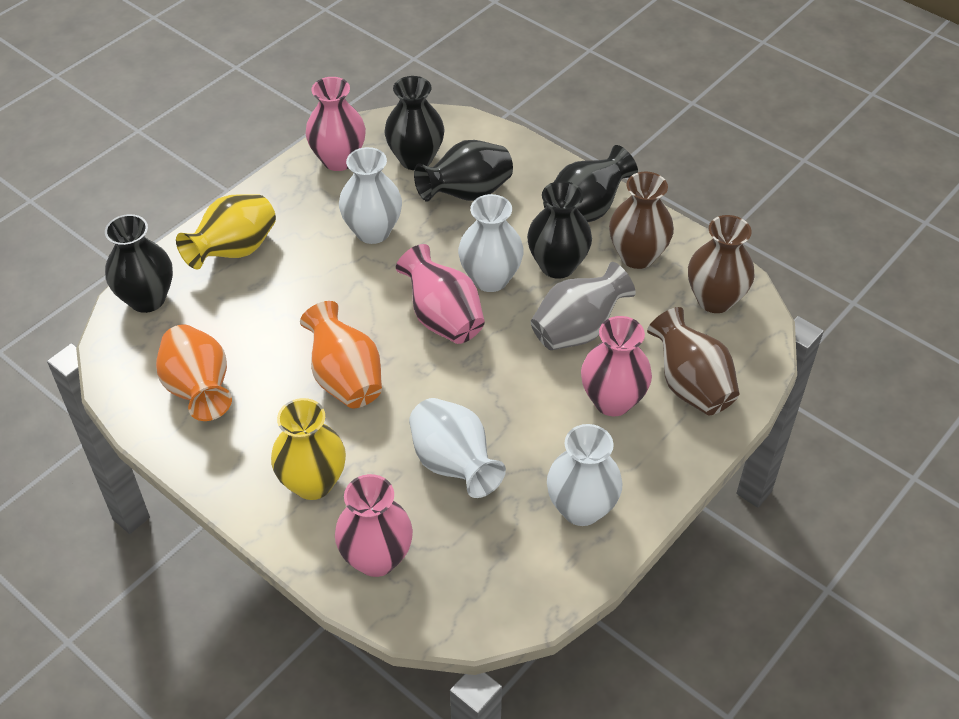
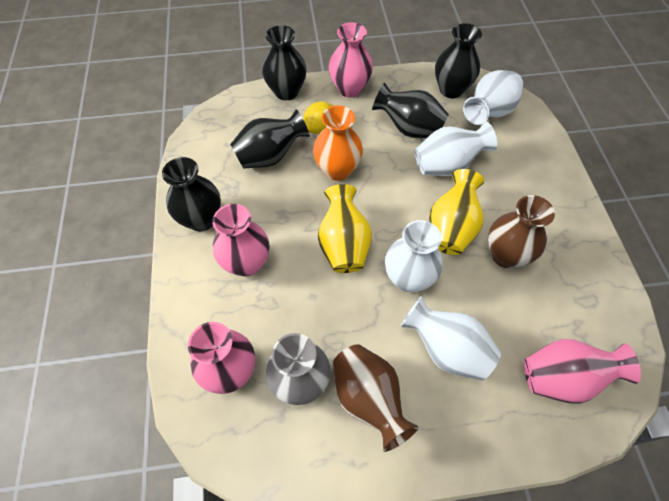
brown vase: 3 -> 2
orange vase: 2 -> 1
yellow lemon: 0 -> 1

